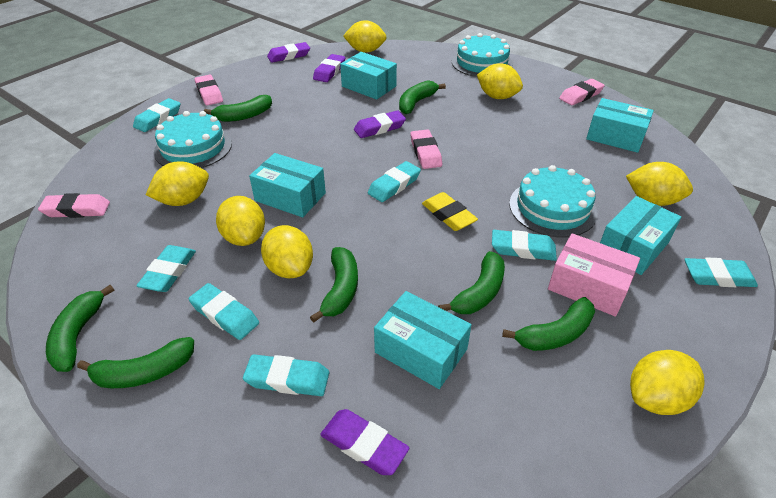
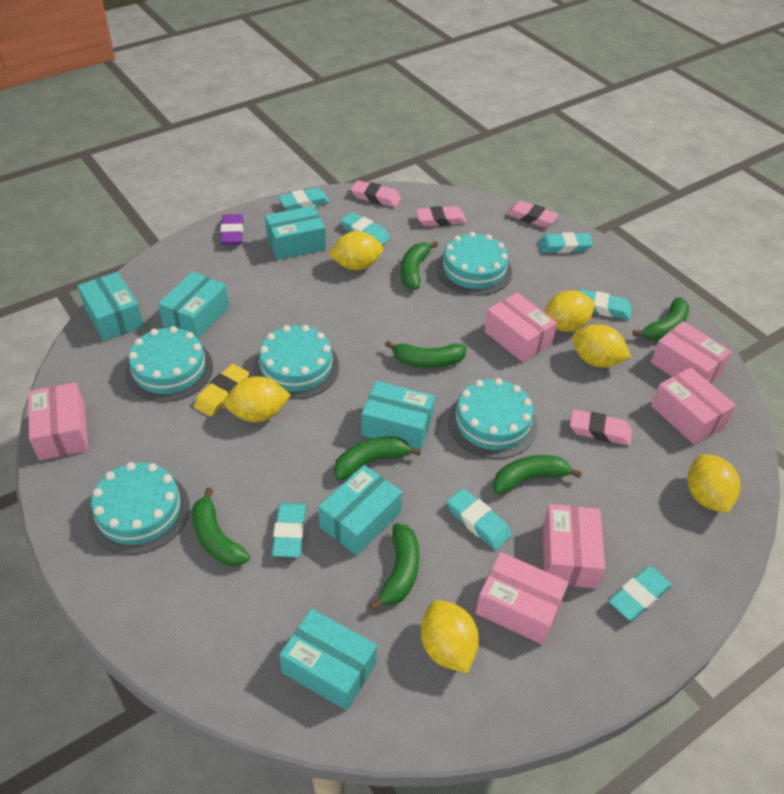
pink box: 1 -> 6
purple eraser: 4 -> 1
turquoise box: 5 -> 6
turquoise cake: 3 -> 5
yellow lemon: 7 -> 6

